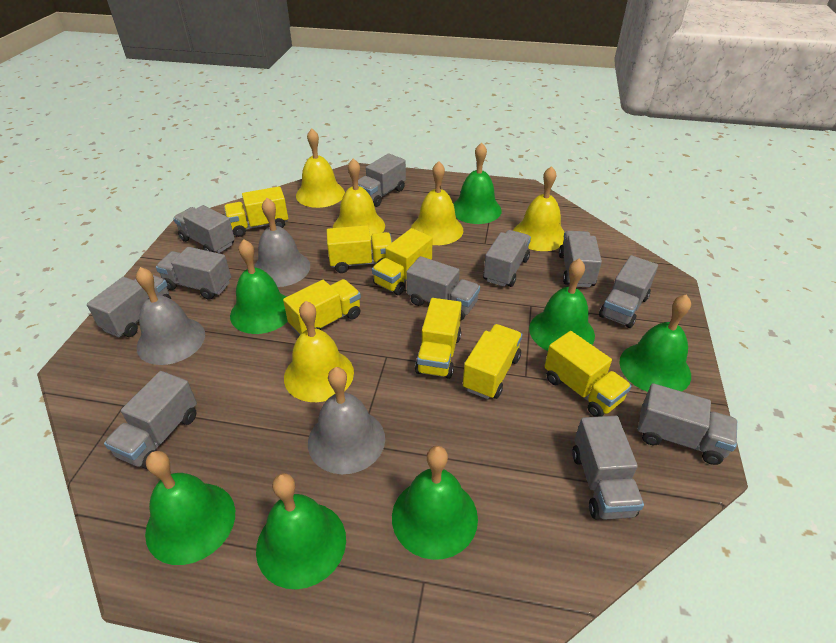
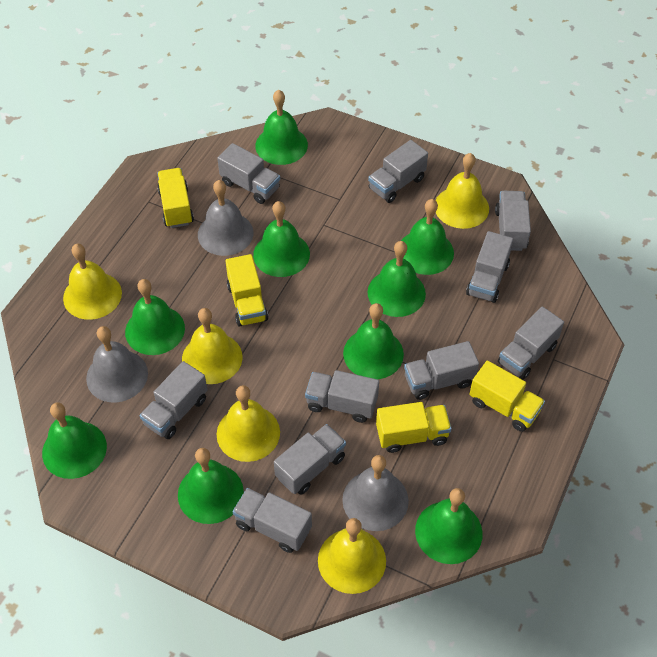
green bell: 7 -> 9
grey truck: 11 -> 10
yellow truck: 7 -> 4

